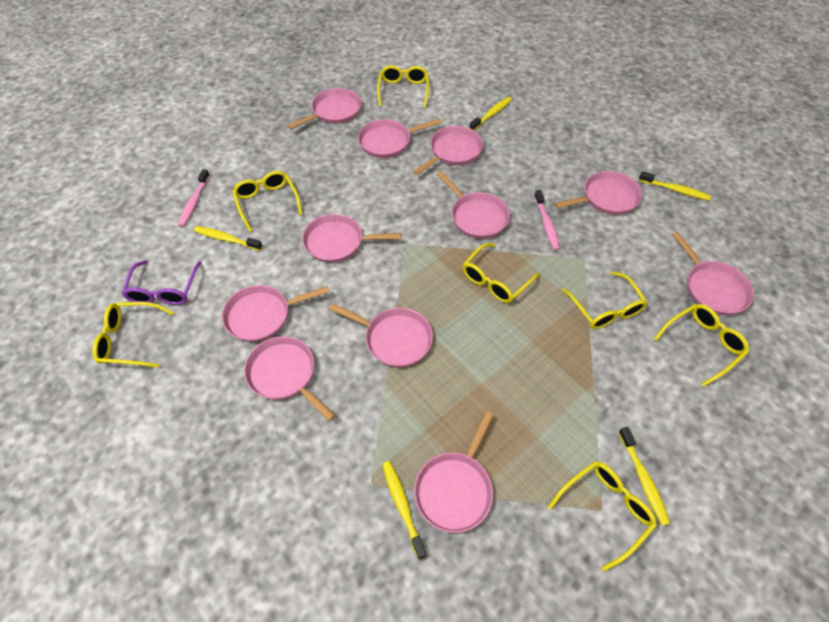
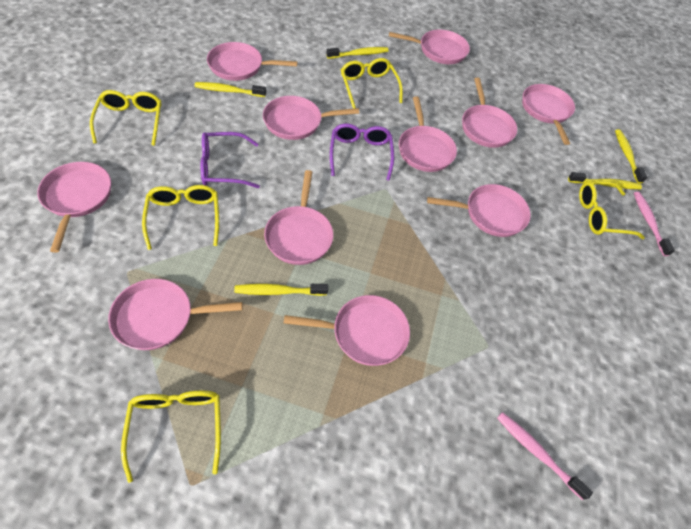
purple glasses: 1 -> 2
yellow glasses: 7 -> 5

